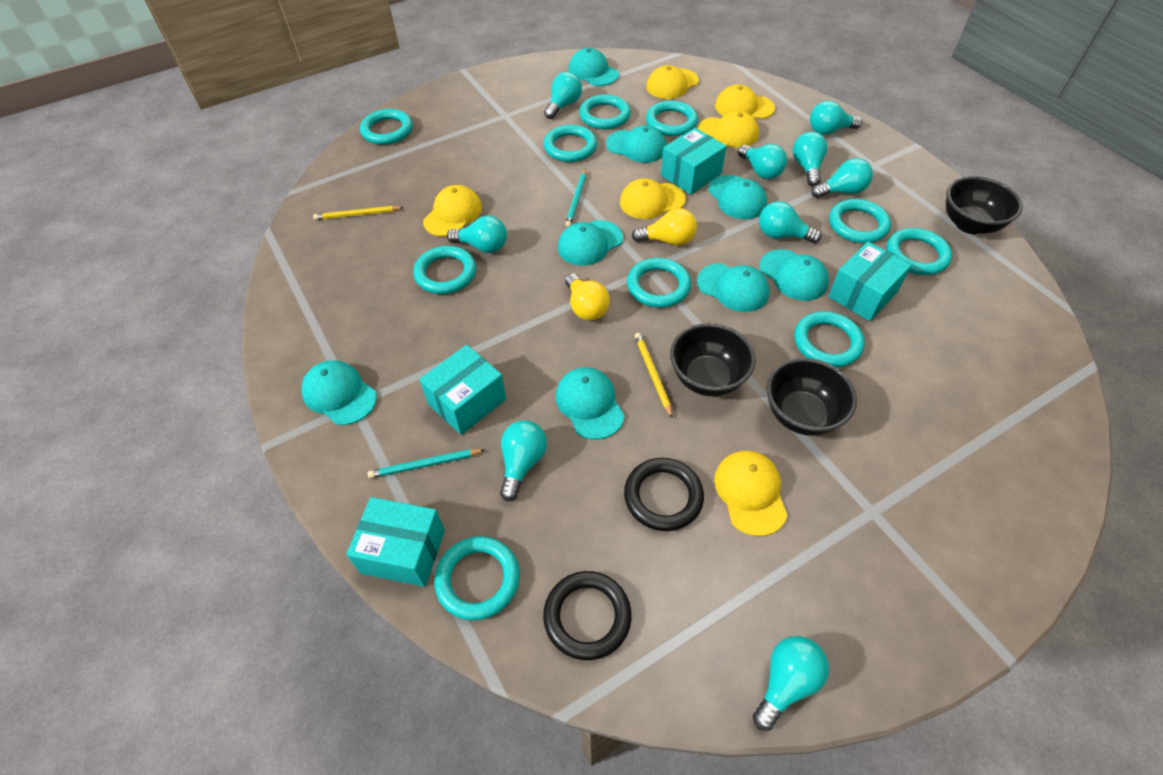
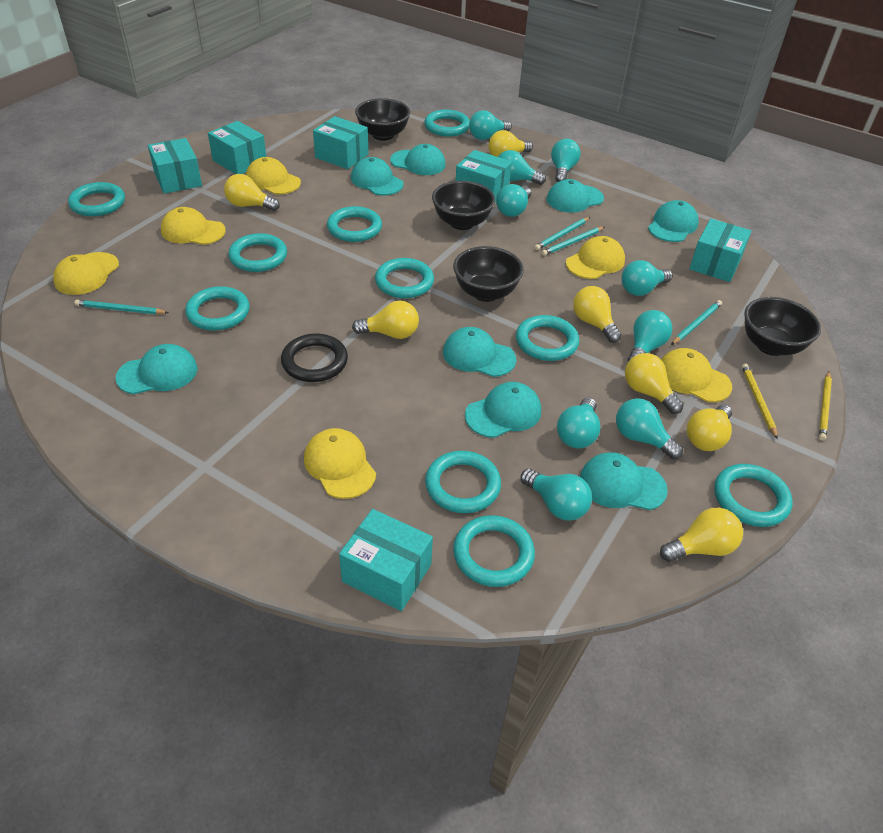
black bowl: 3 -> 4
black ring: 2 -> 1
turquoise box: 4 -> 6
turquoise pencil: 2 -> 4
yellow light bulb: 2 -> 7

